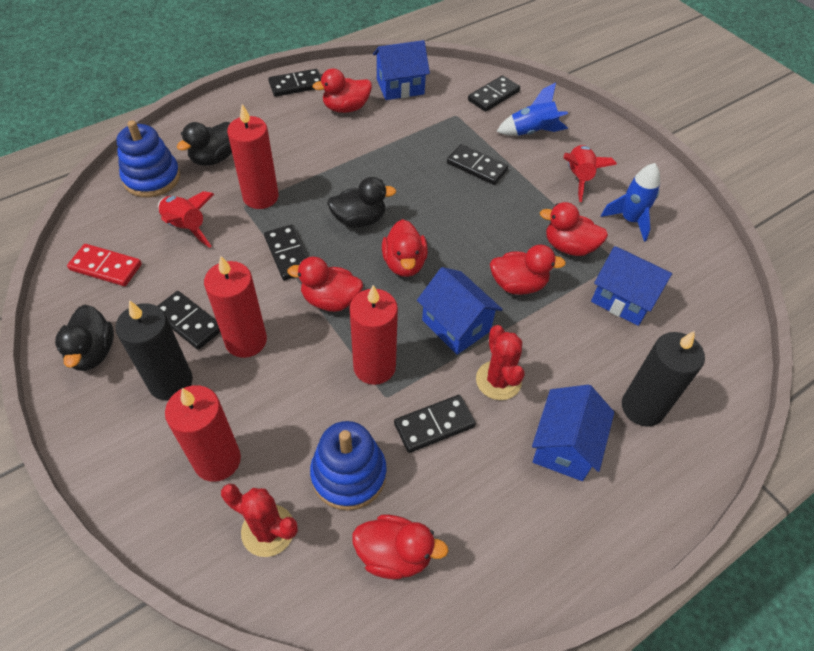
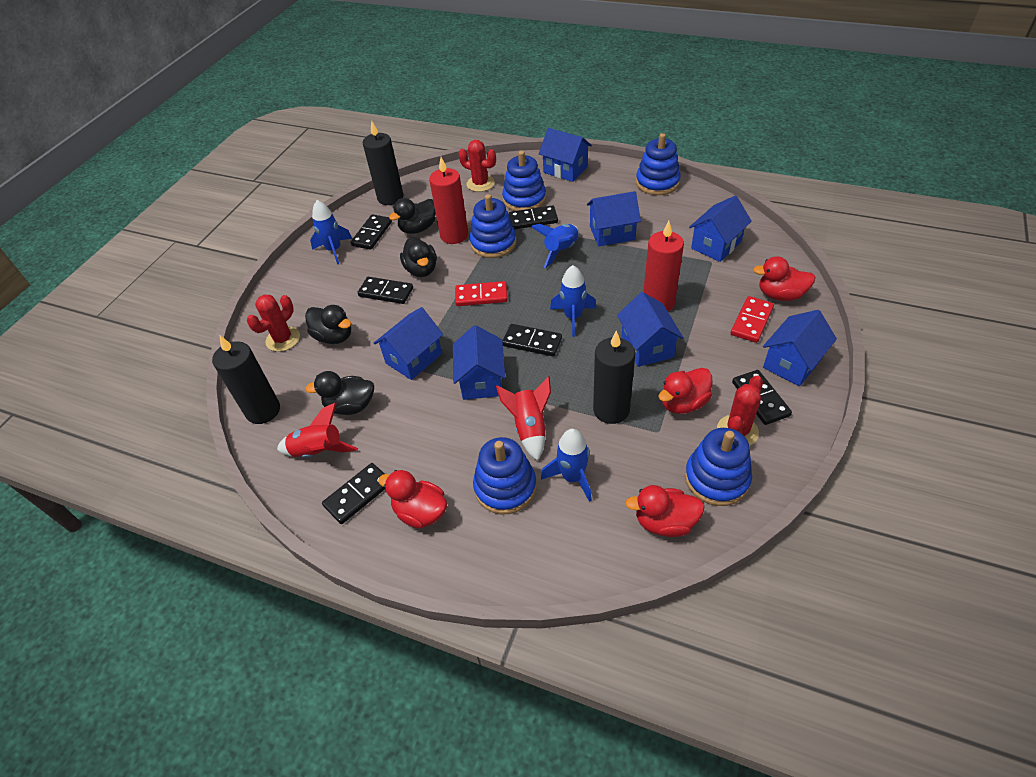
black candle: 2 -> 3
black duck: 3 -> 4
blue house: 4 -> 7
blue rocket: 2 -> 4
blue stacking toy: 2 -> 5
red cactus: 2 -> 3
red candle: 4 -> 2
red domino: 1 -> 2
red duck: 6 -> 4

